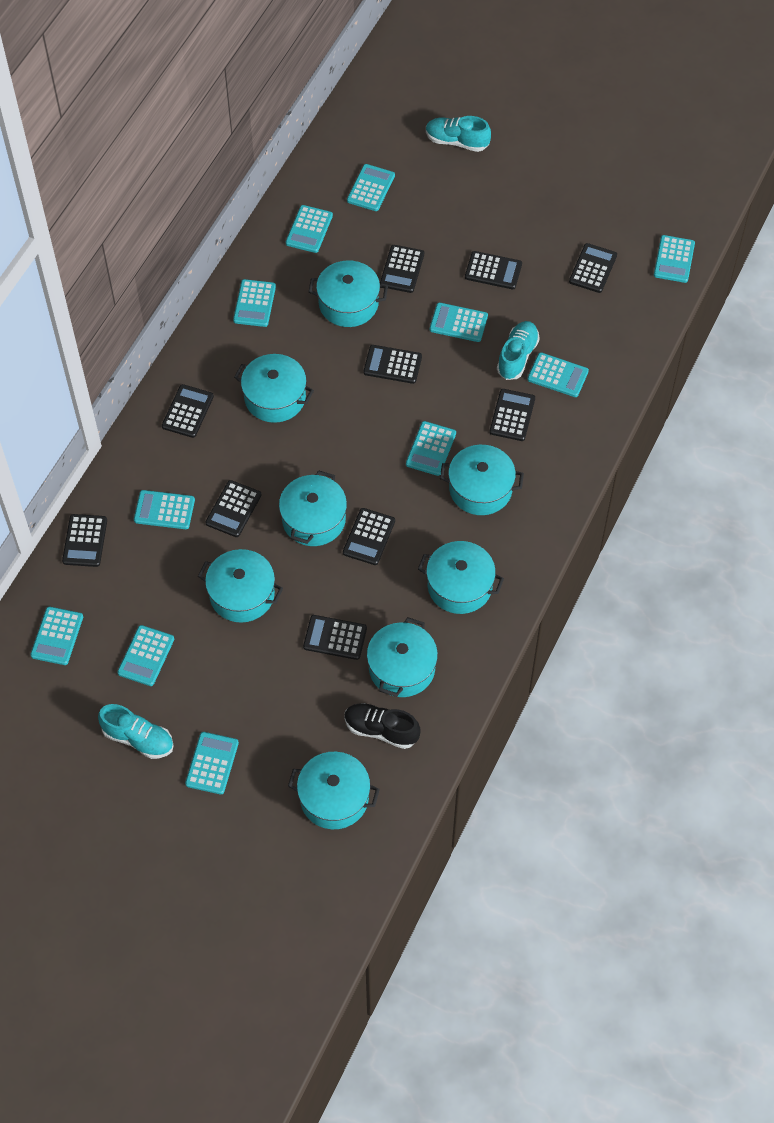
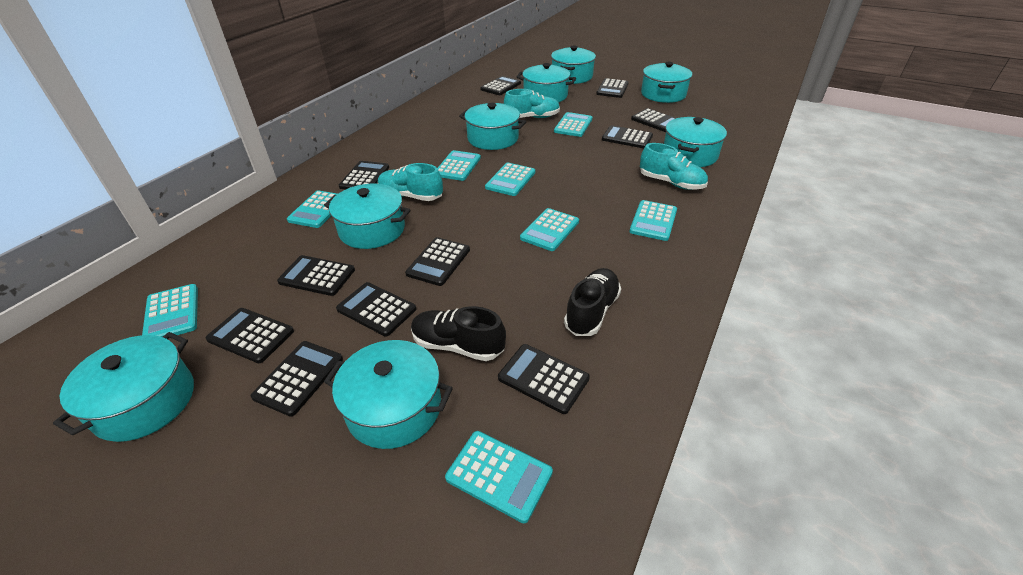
black calculator: 10 -> 11
black shoe: 1 -> 2
turquoise calculator: 11 -> 8

